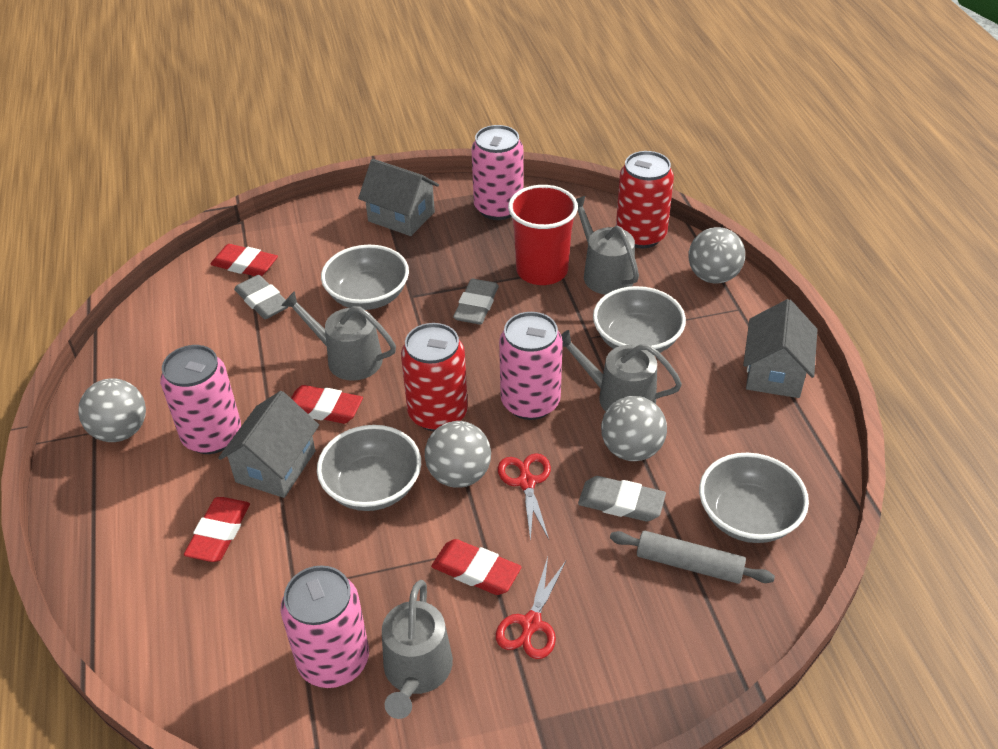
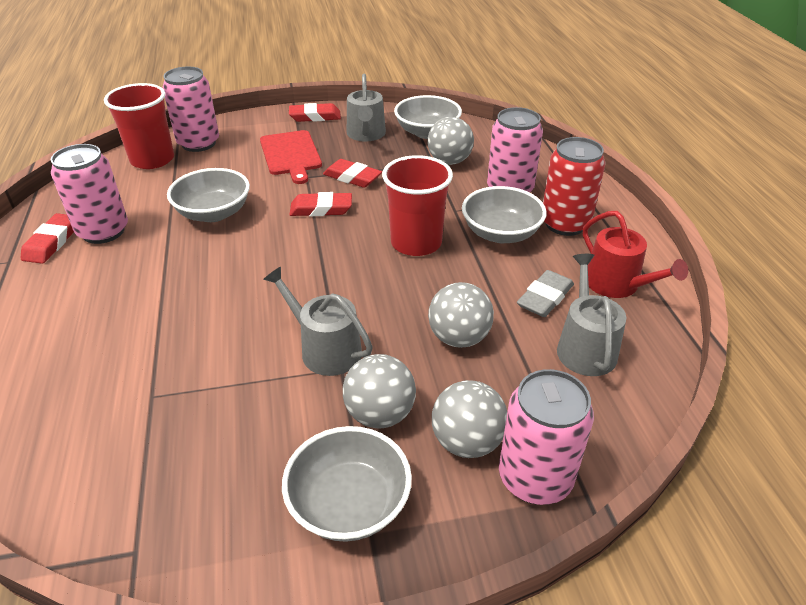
grey eraser: 3 -> 1
grey house: 3 -> 0
grey rolling pin: 1 -> 0
grey watering can: 4 -> 3
red can: 2 -> 1
red cup: 1 -> 2
red cutting board: 0 -> 1
red scissors: 2 -> 0
red watering can: 0 -> 1

